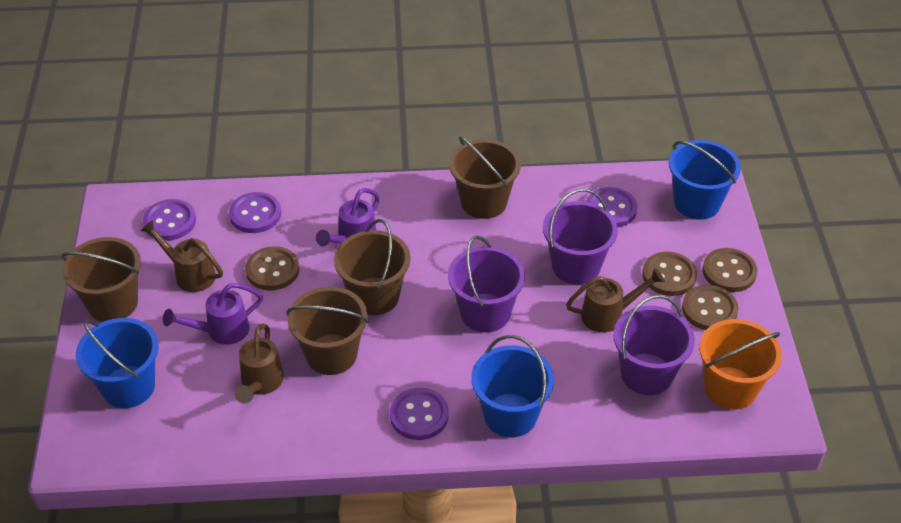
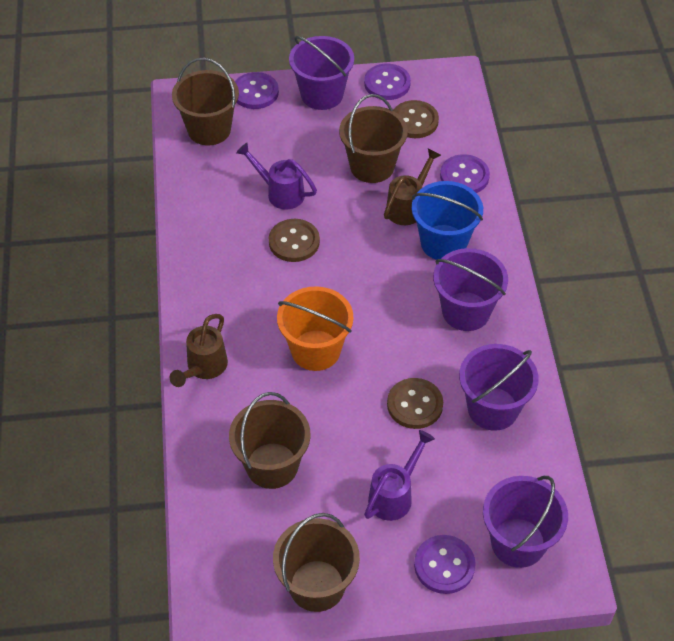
blue bucket: 3 -> 1
brown button: 4 -> 3
brown watering can: 3 -> 2
purple bucket: 3 -> 4

